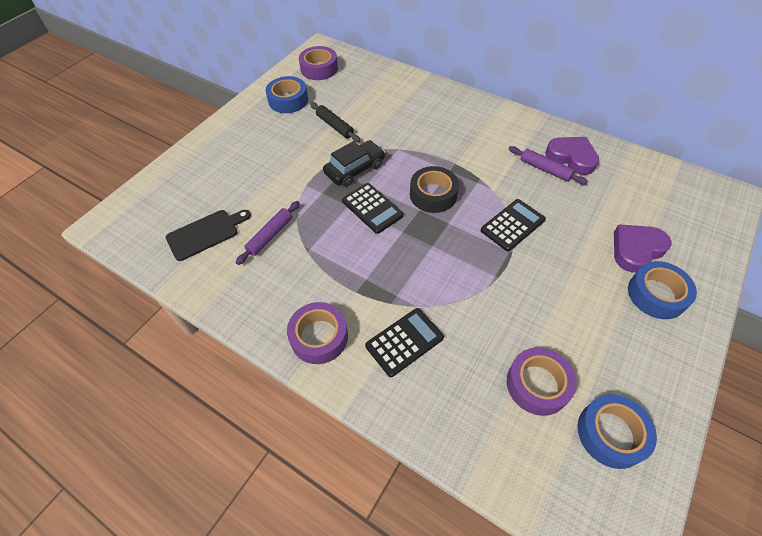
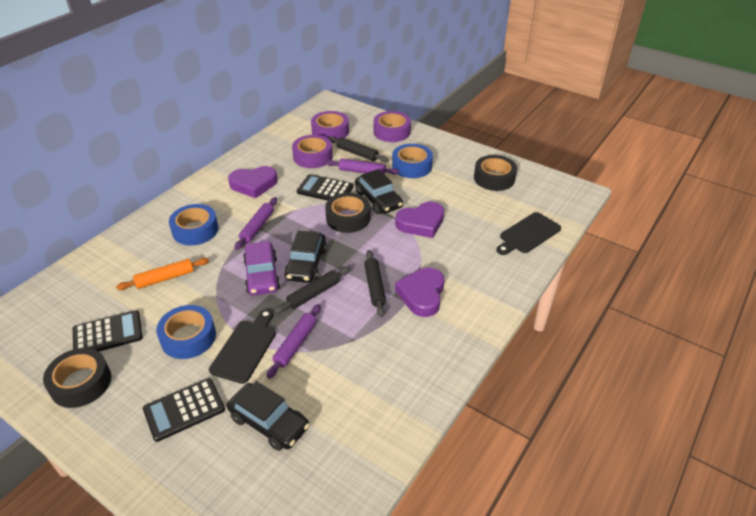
black car: 1 -> 3
black cutting board: 1 -> 2
black rolling pin: 1 -> 3
black tape: 1 -> 3
orange rolling pin: 0 -> 1
purple car: 0 -> 1
purple heart: 2 -> 3
purple rolling pin: 2 -> 3

